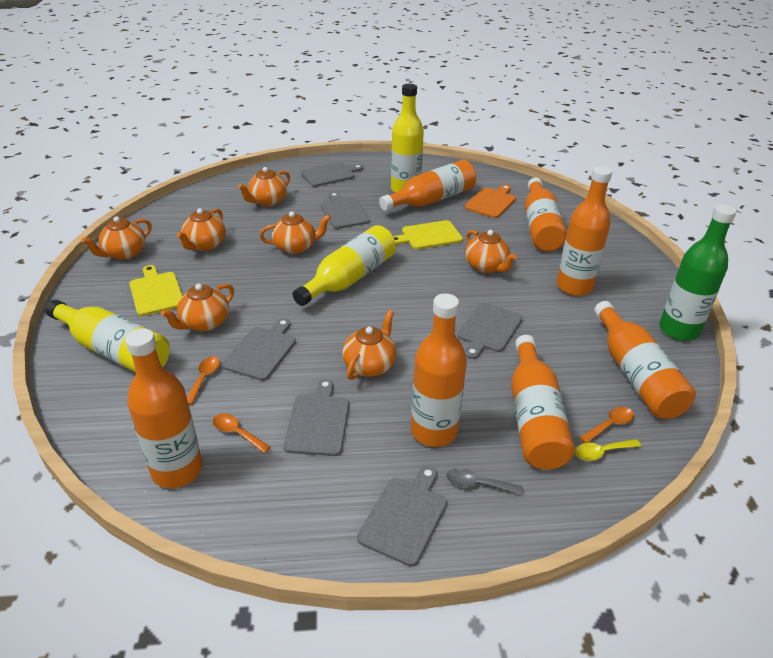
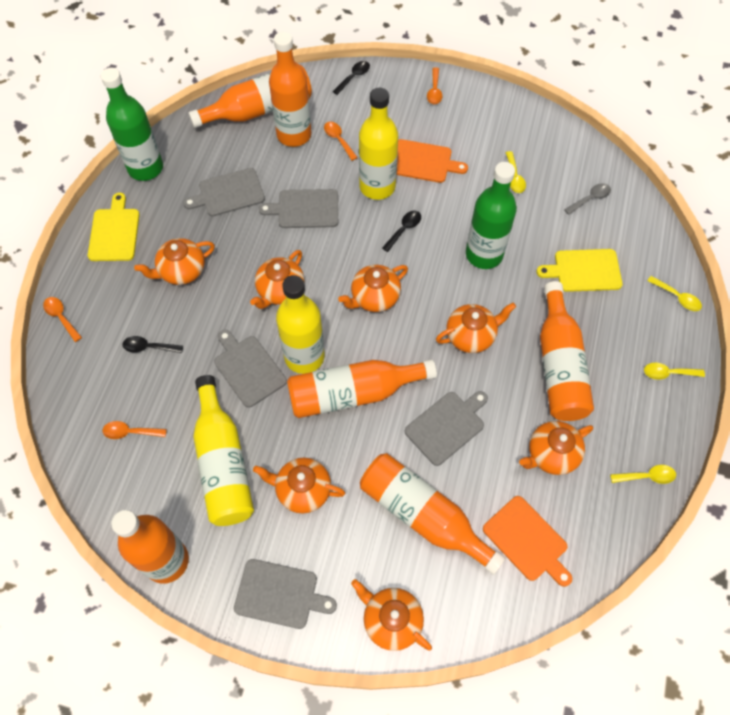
black spoon: 0 -> 3
green bottle: 1 -> 2
grey cutting board: 6 -> 5
orange bottle: 7 -> 6
orange cutting board: 1 -> 2
orange spoon: 3 -> 4
yellow spoon: 1 -> 4

